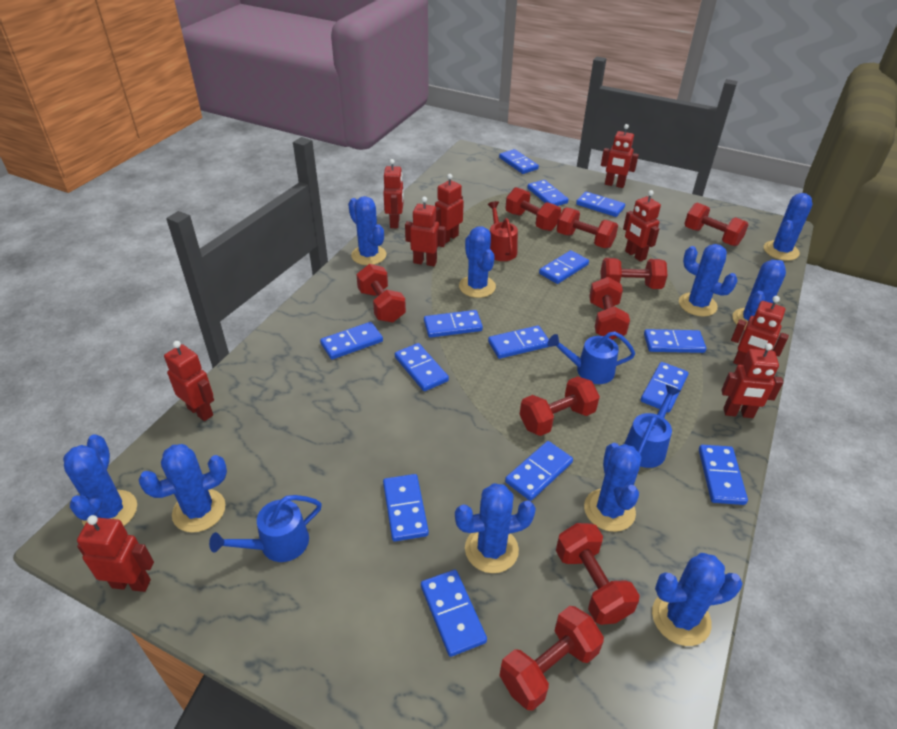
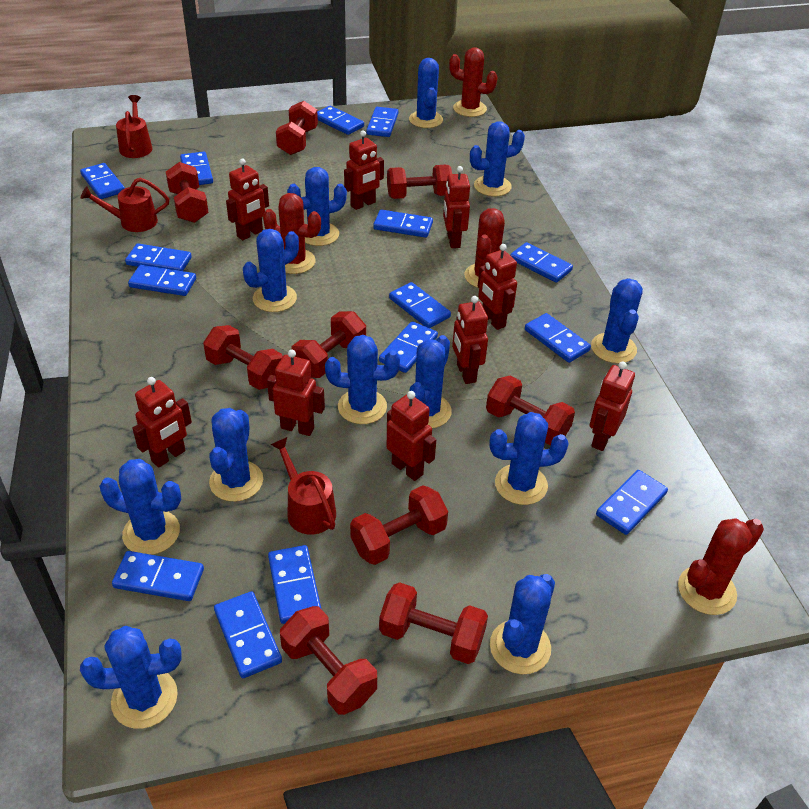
blue cactus: 10 -> 12
blue domino: 14 -> 15
blue watering can: 3 -> 0
red cactus: 0 -> 4
red watering can: 1 -> 3

